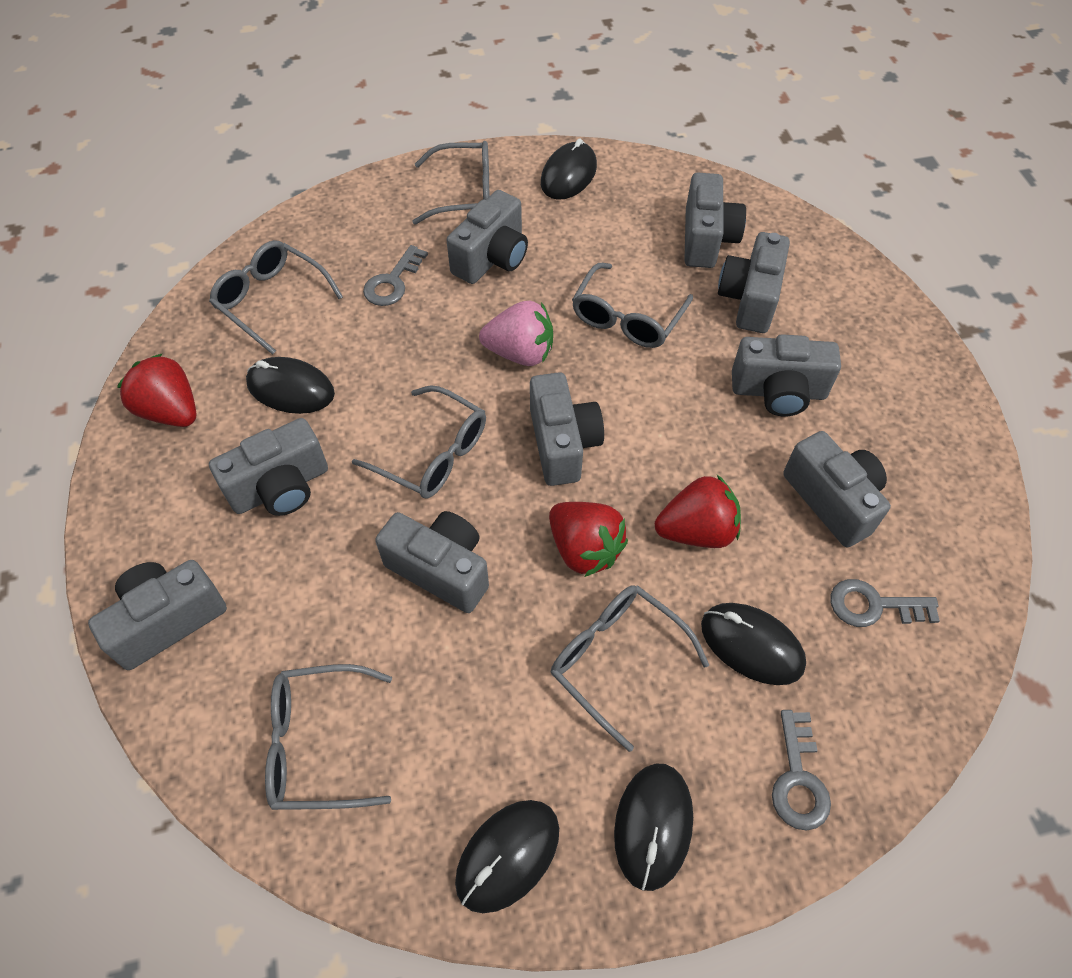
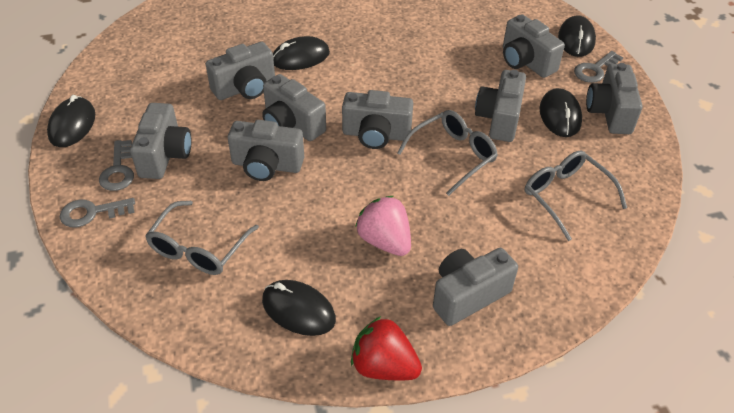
grey glasses: 6 -> 3
red strawberry: 3 -> 1

